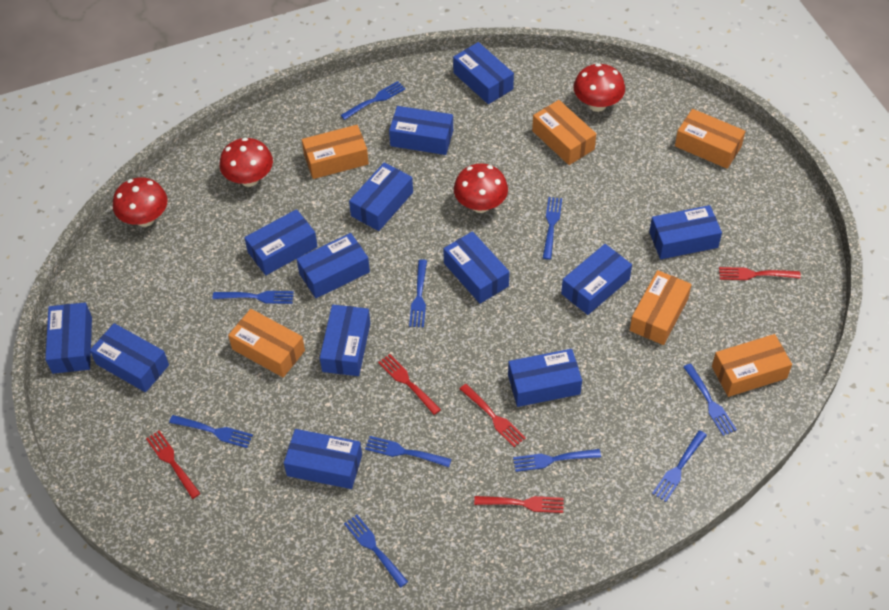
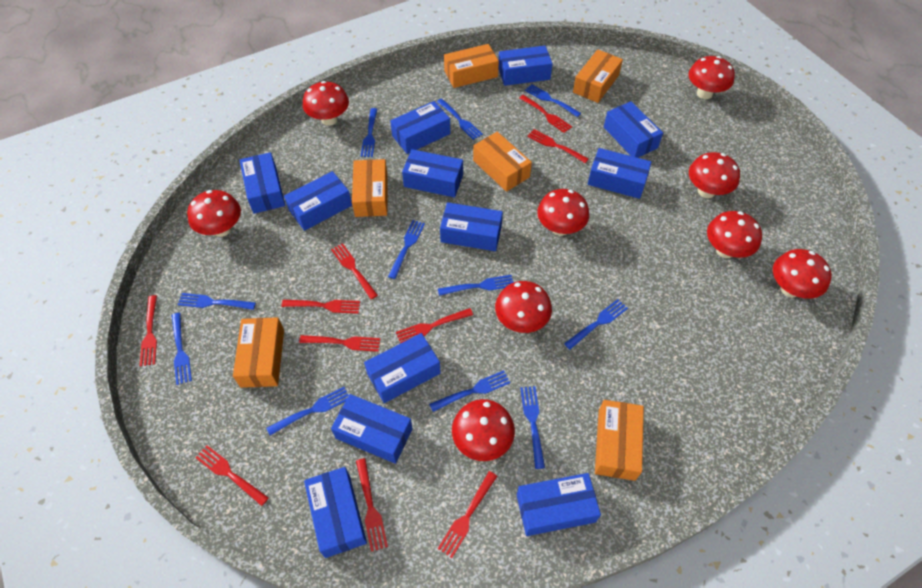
blue box: 13 -> 12
blue fork: 10 -> 11
red fork: 5 -> 10
red mushroom: 4 -> 9

